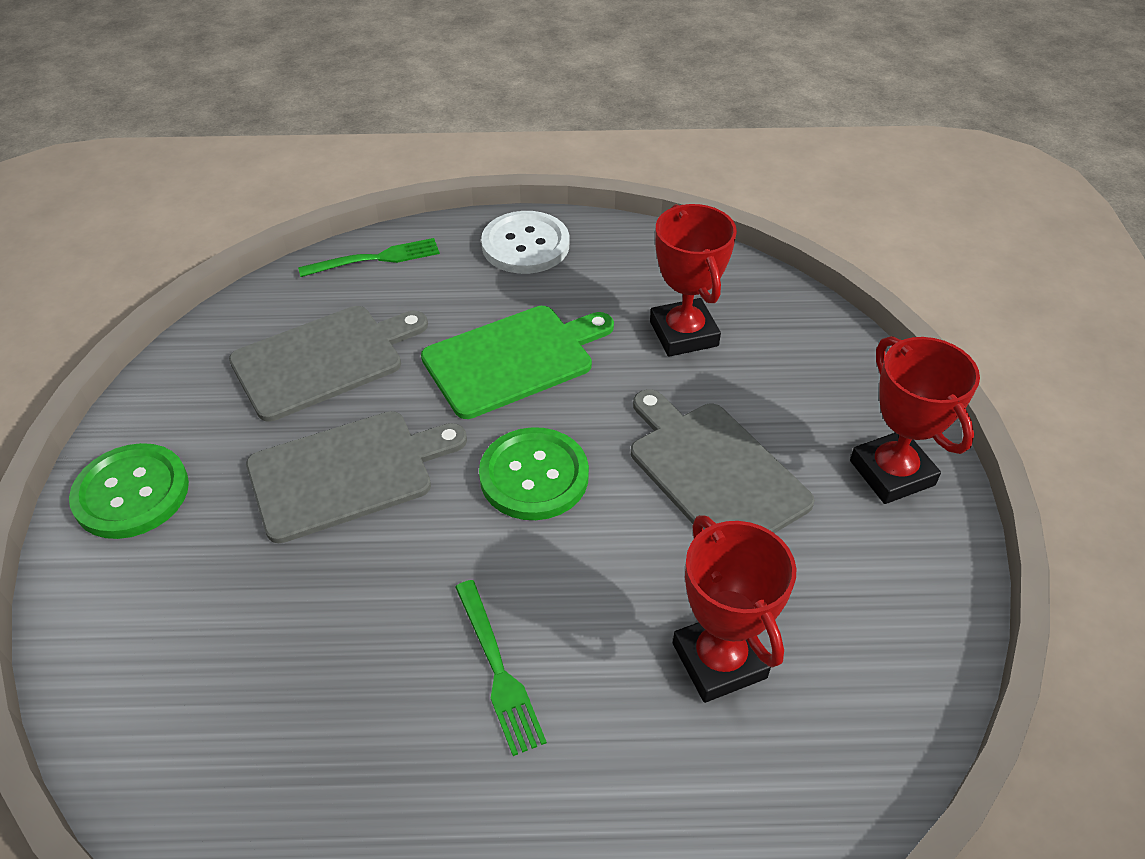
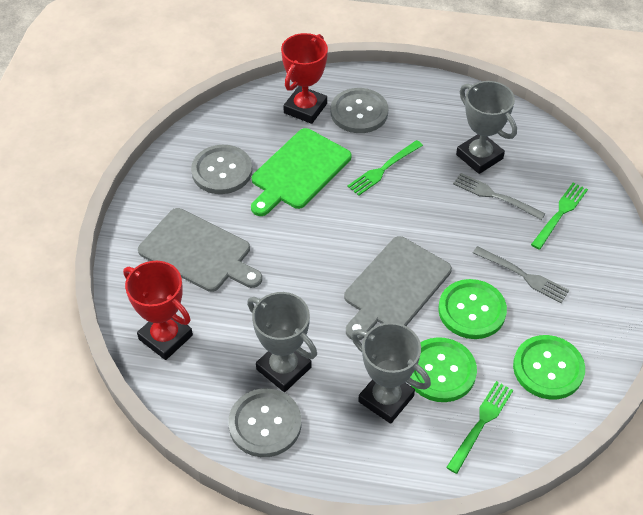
green button: 2 -> 3
green fork: 2 -> 3
grey button: 0 -> 3
grey cutting board: 3 -> 2
grey fork: 0 -> 2
grey trophy: 0 -> 3
red trophy: 3 -> 2
white button: 1 -> 0

